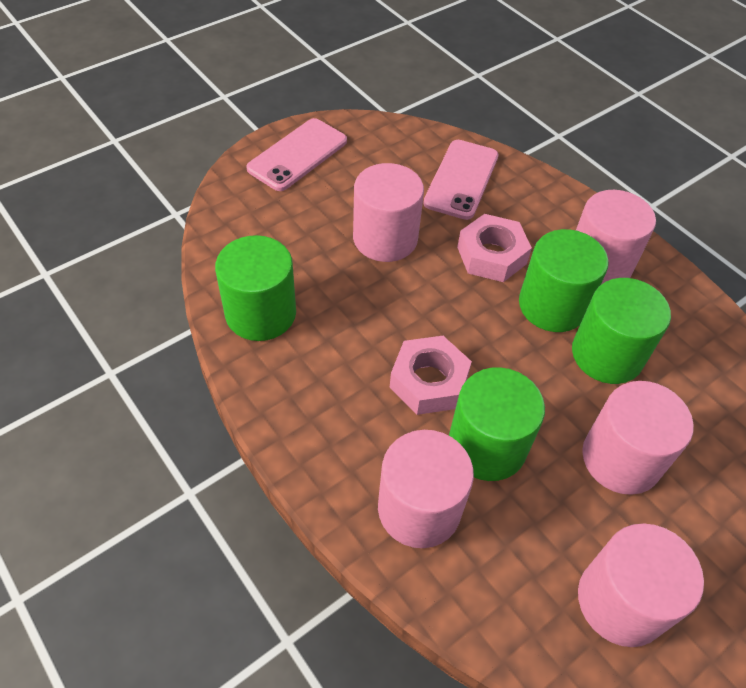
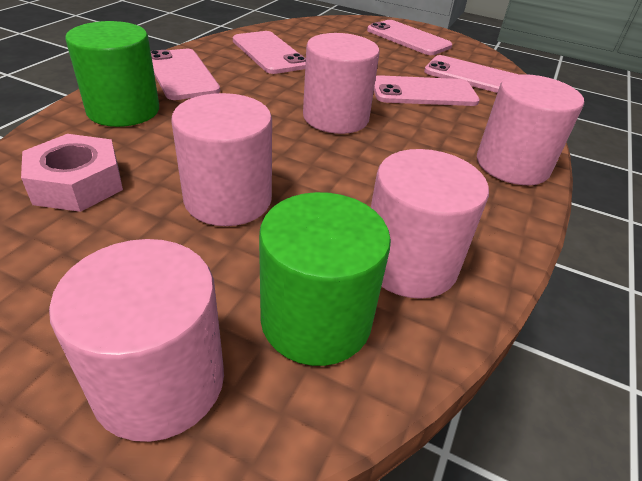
green cylinder: 4 -> 2
pink nut: 2 -> 1
pink phone: 2 -> 5

